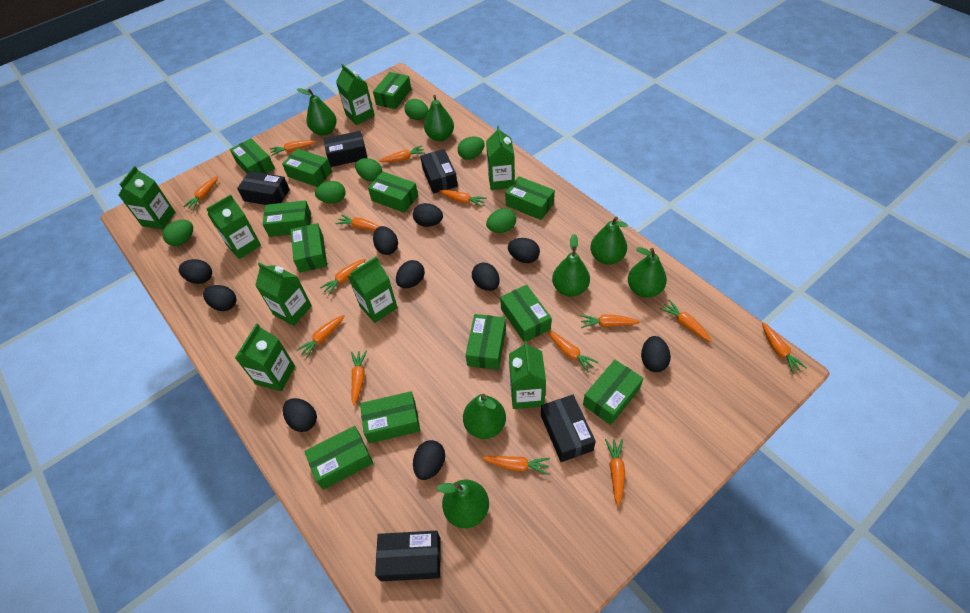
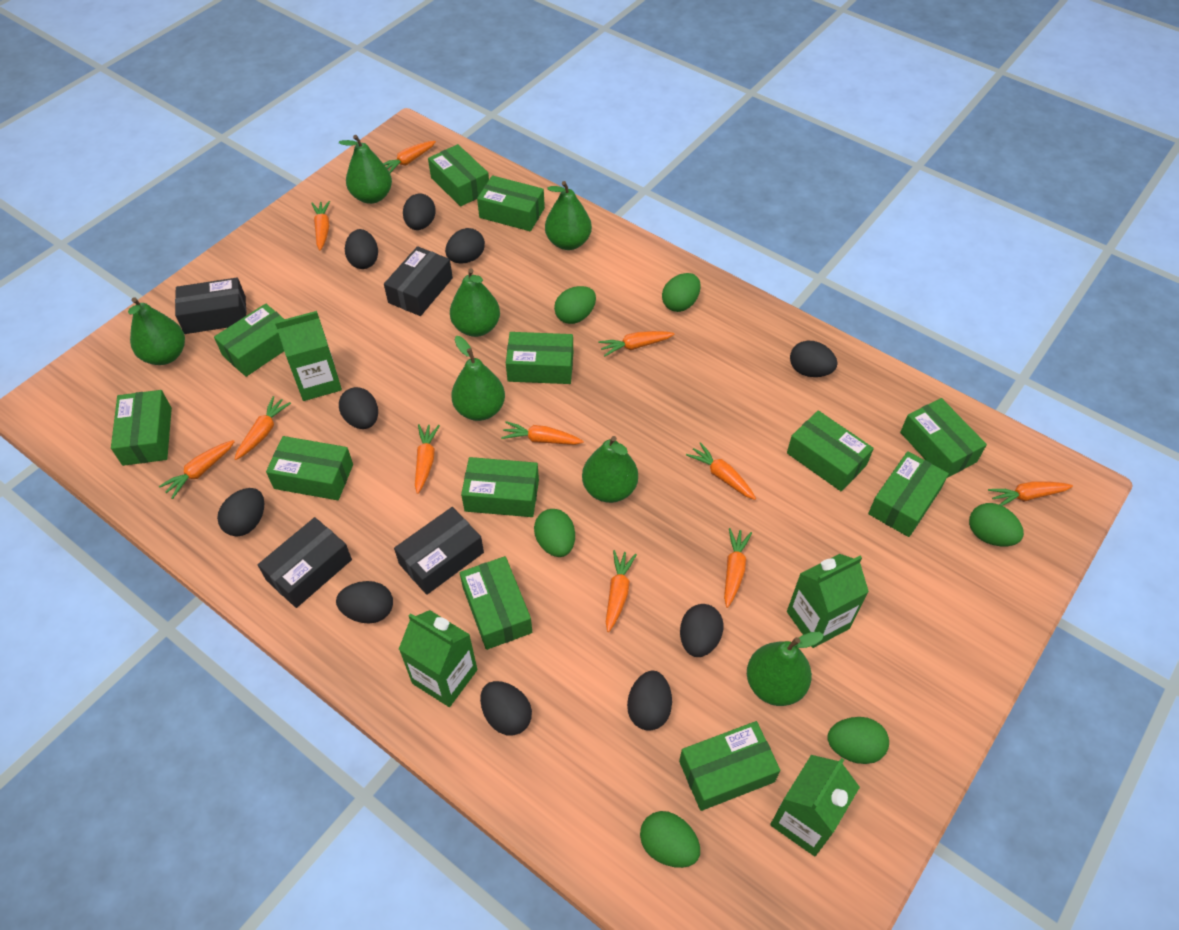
black box: 5 -> 4
green carton: 8 -> 4
orange carrot: 14 -> 11

